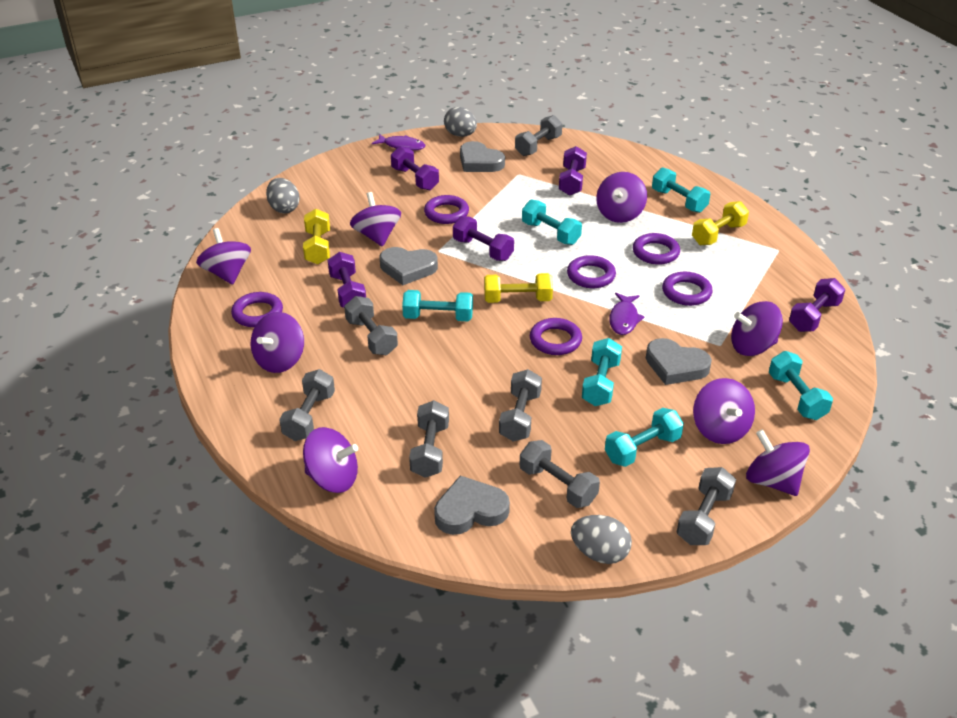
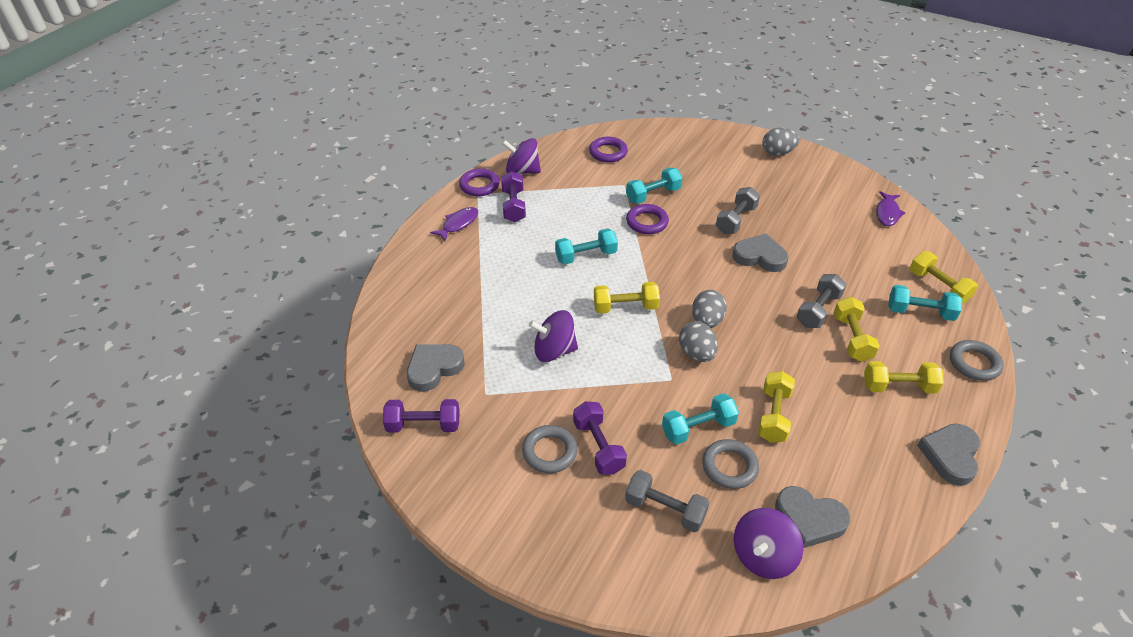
grey dumbbell: 7 -> 3
grey ring: 0 -> 3
purple dumbbell: 5 -> 3
purple ring: 6 -> 3
purple spinning top: 8 -> 3
turquoise dumbbell: 6 -> 4
yellow dumbbell: 3 -> 5

